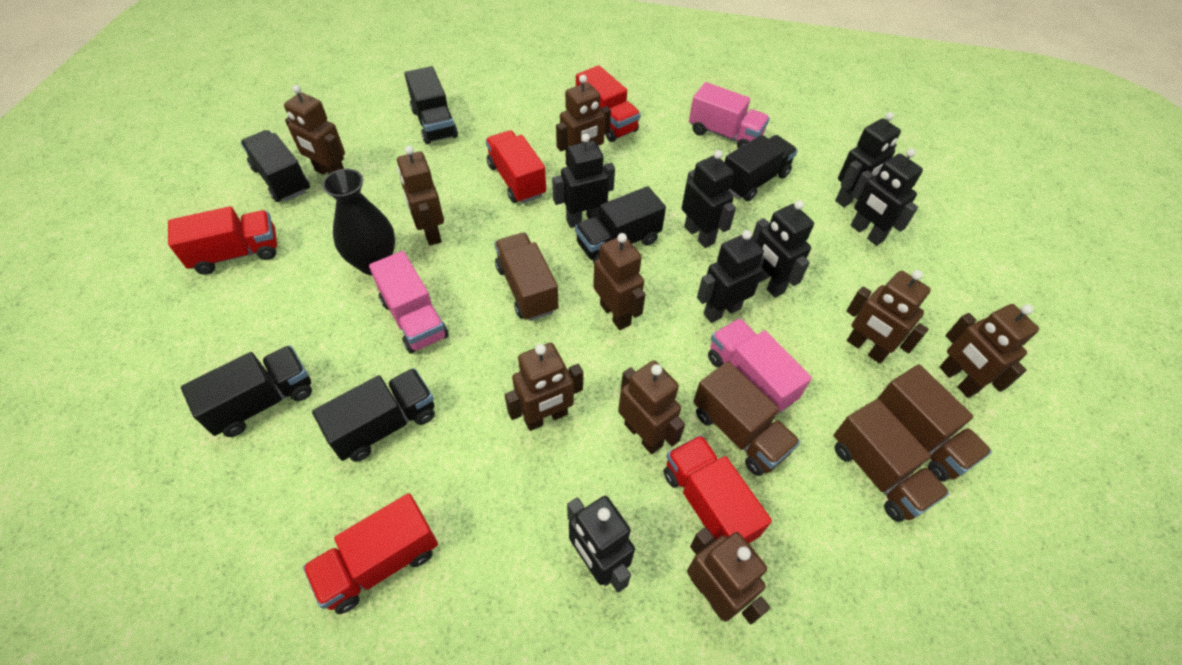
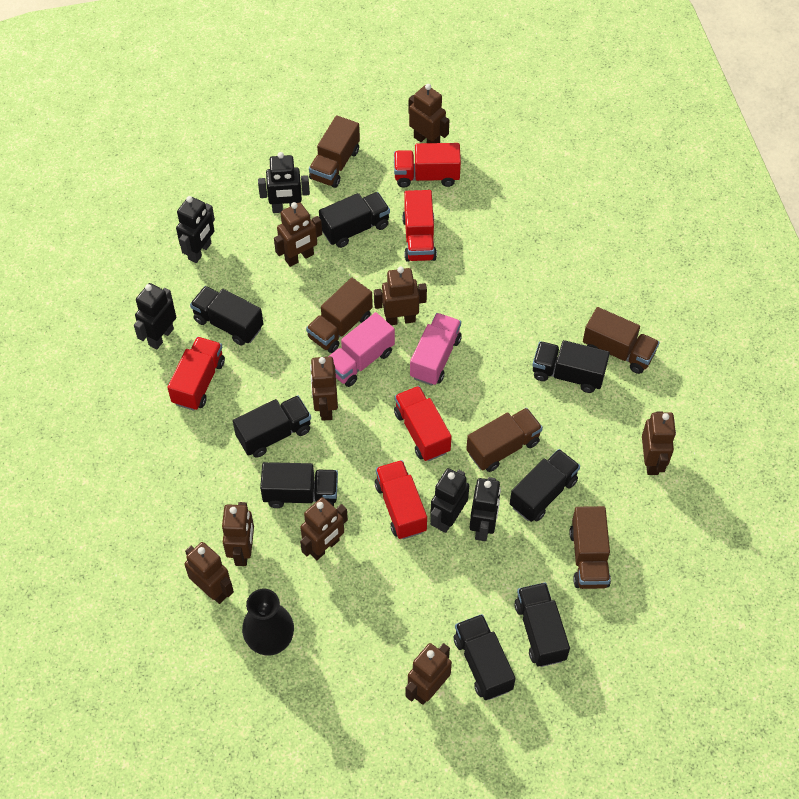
black robot: 7 -> 5
black truck: 6 -> 8
brown truck: 4 -> 5
pink truck: 3 -> 2

